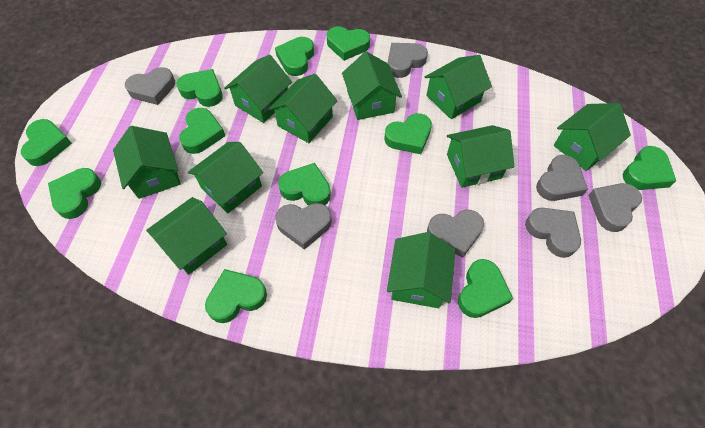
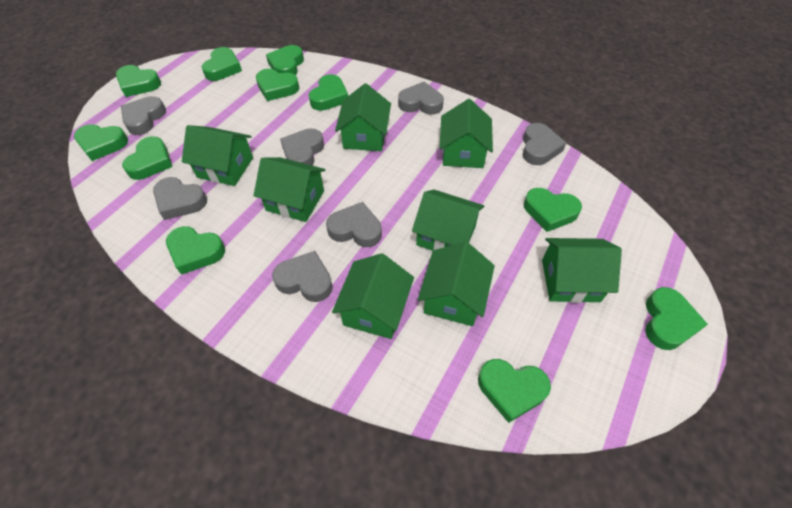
green house: 10 -> 8

